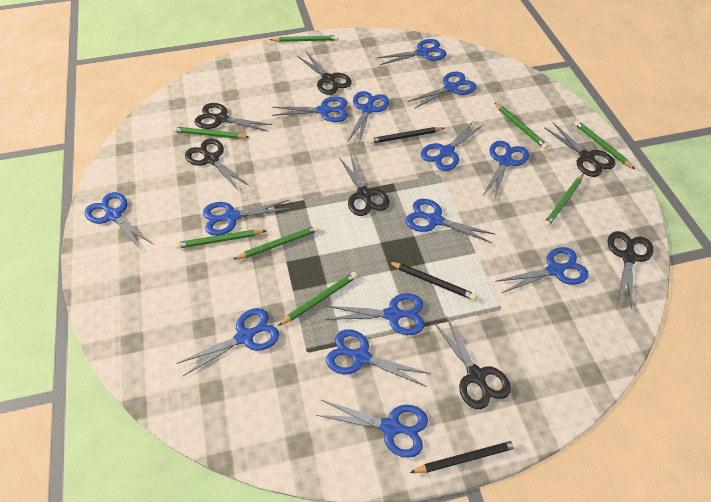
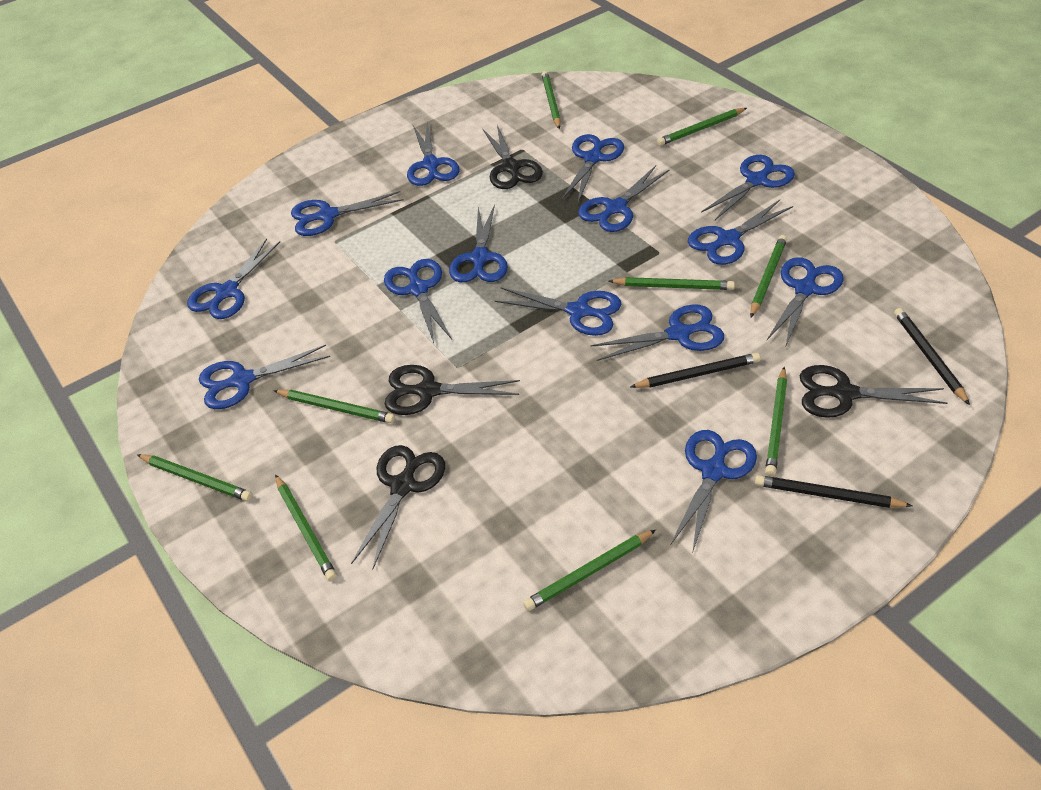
black scissors: 7 -> 4
green pencil: 8 -> 9

